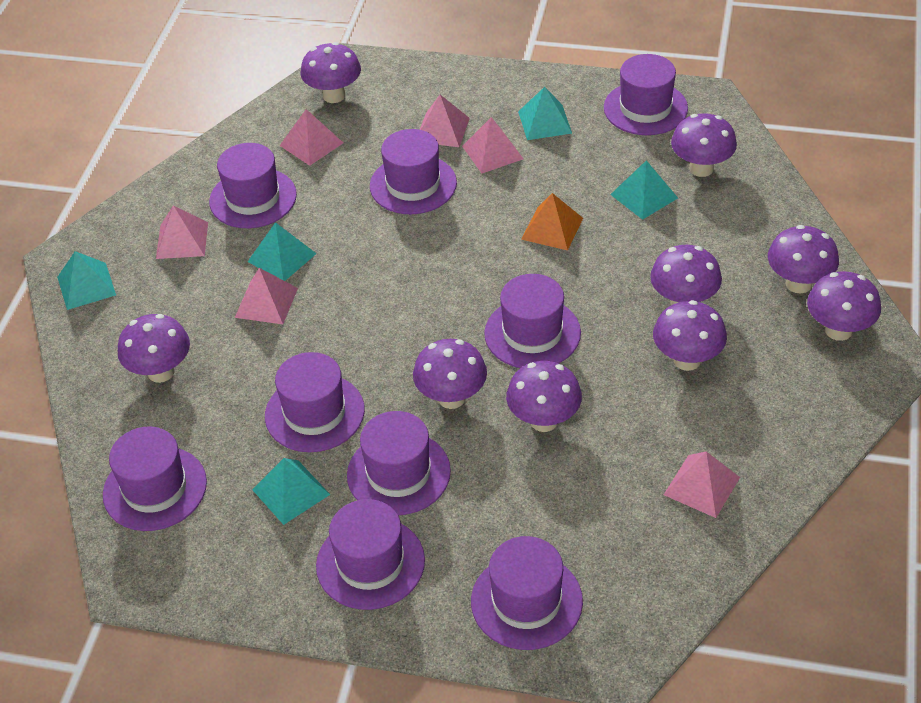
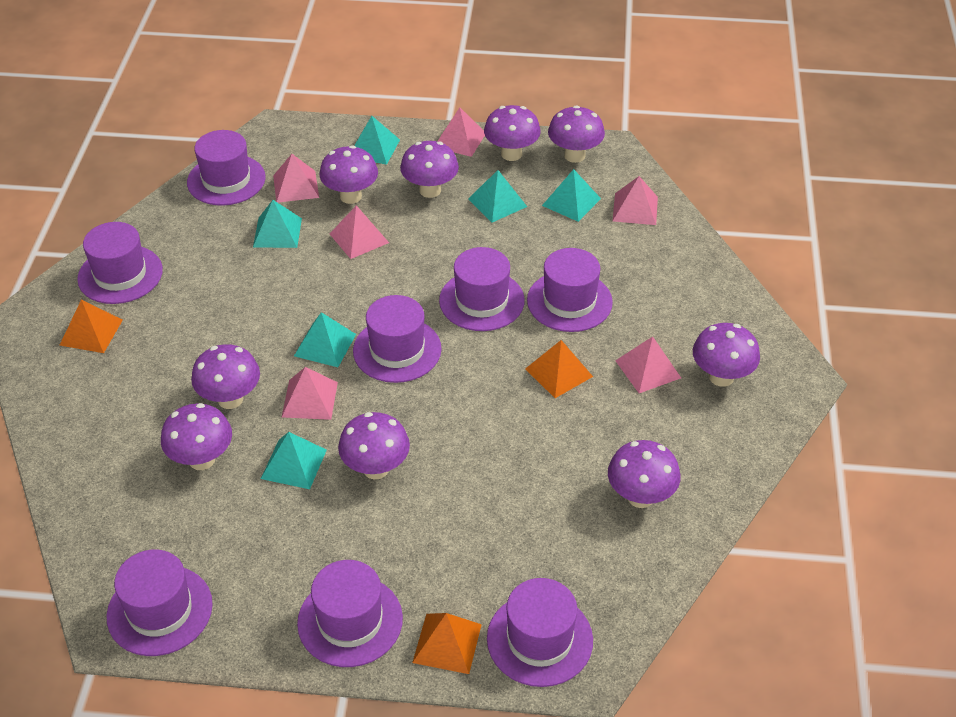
orange pyramid: 1 -> 3
purple hat: 9 -> 8
turquoise pyramid: 5 -> 6

